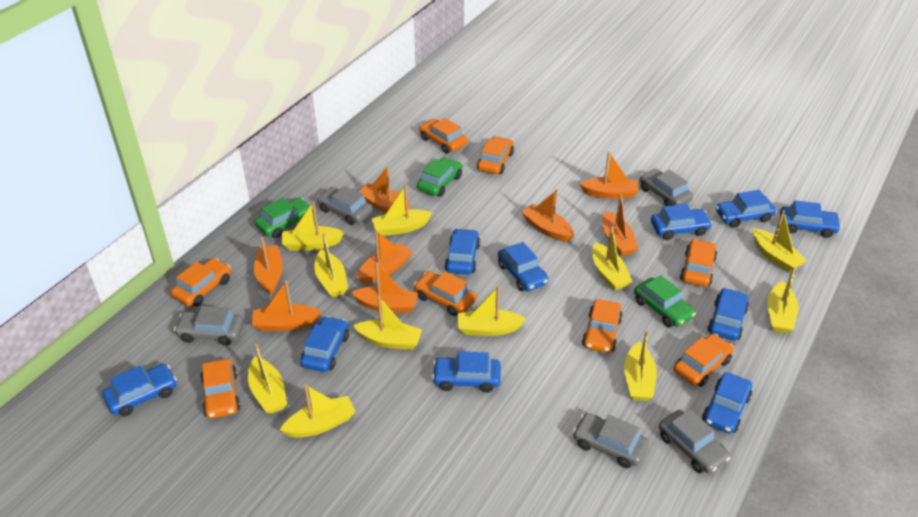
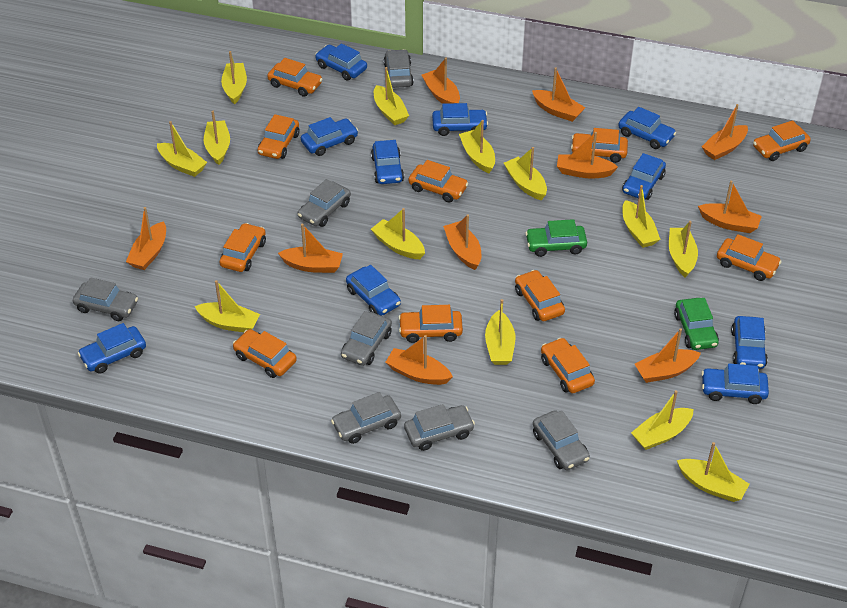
green car: 3 -> 2
grey car: 5 -> 7
orange boat: 8 -> 10
orange car: 8 -> 11
yellow boat: 11 -> 13

